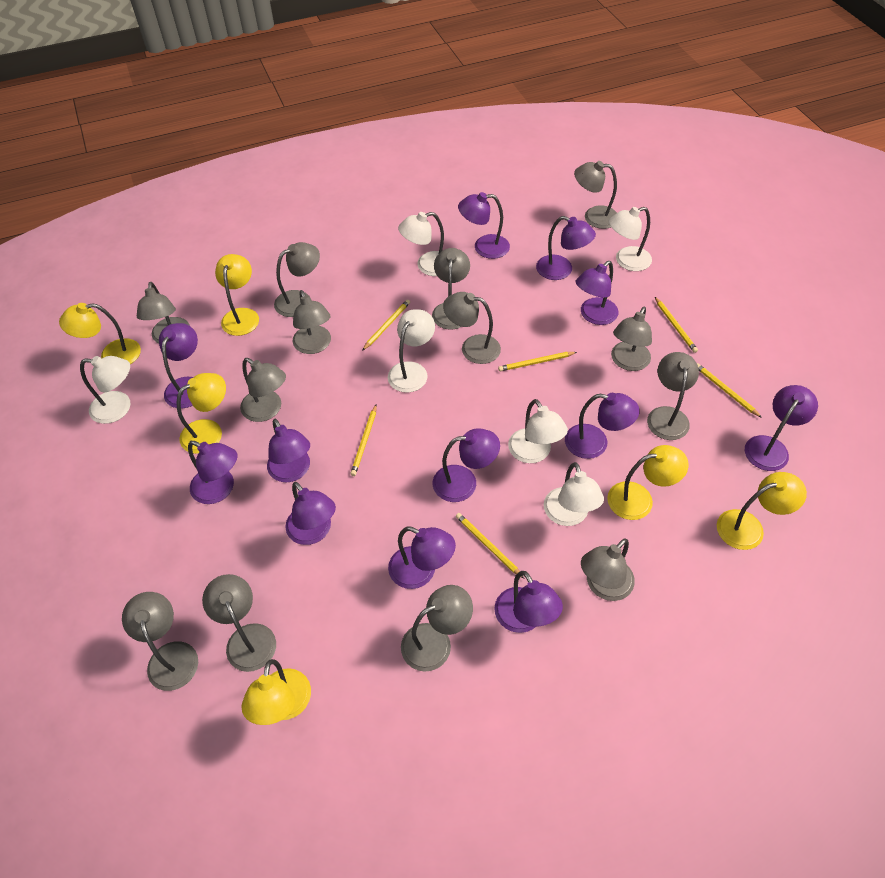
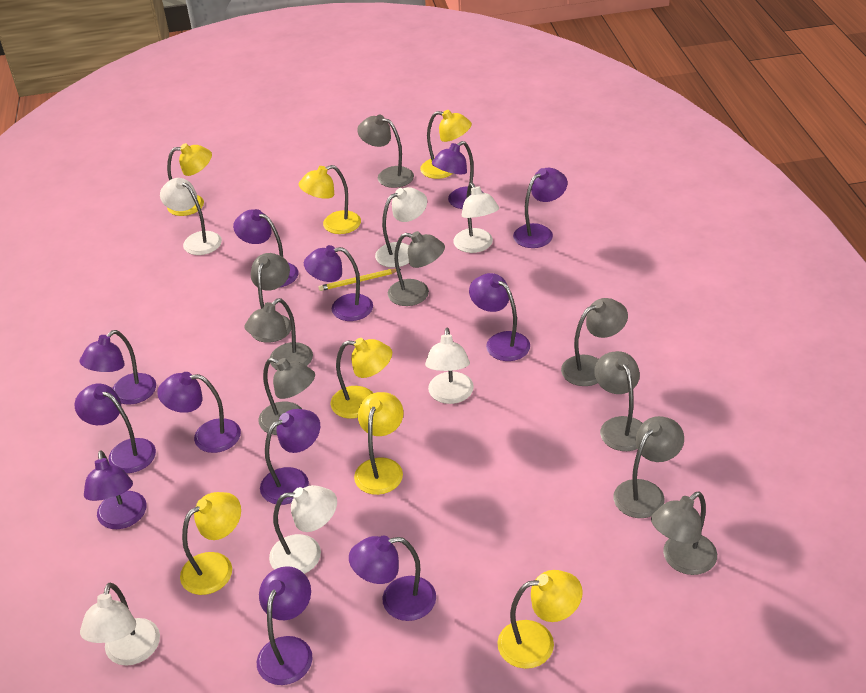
grey lamp: 13 -> 9
yellow lamp: 6 -> 7
yellow pencil: 6 -> 1

